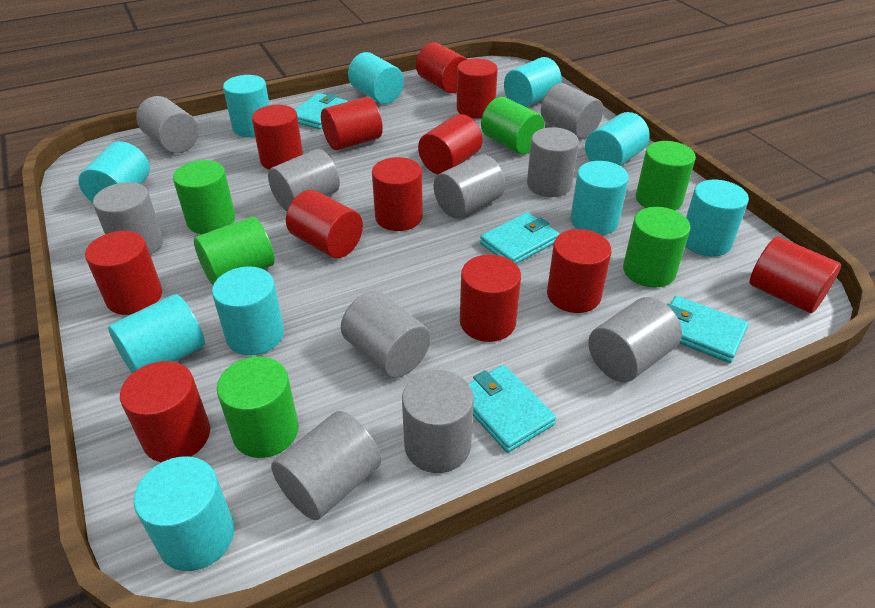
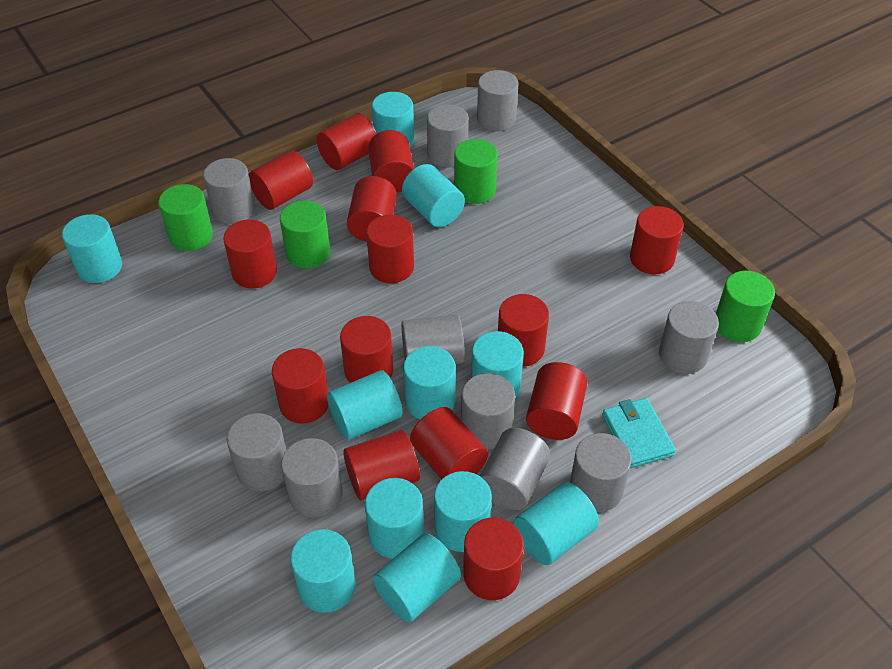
green cylinder: 6 -> 4
red cylinder: 12 -> 14
turquoise cylinder: 10 -> 11
turquoise wallet: 4 -> 1

